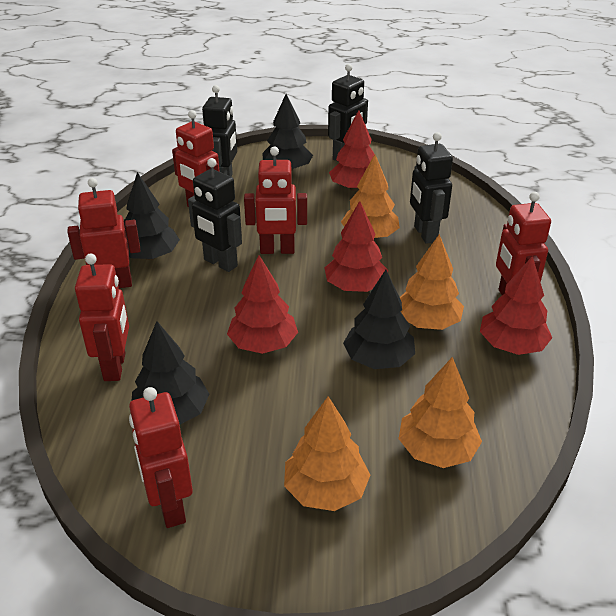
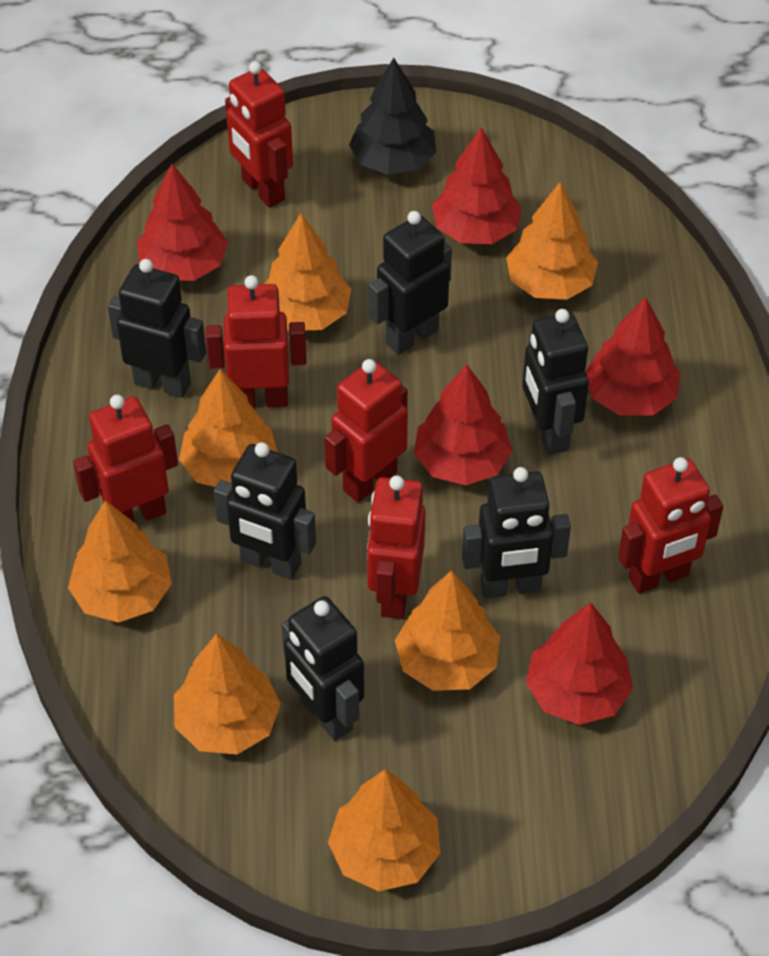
black robot: 4 -> 6
black tree: 4 -> 1
orange tree: 4 -> 7
red tree: 4 -> 5

